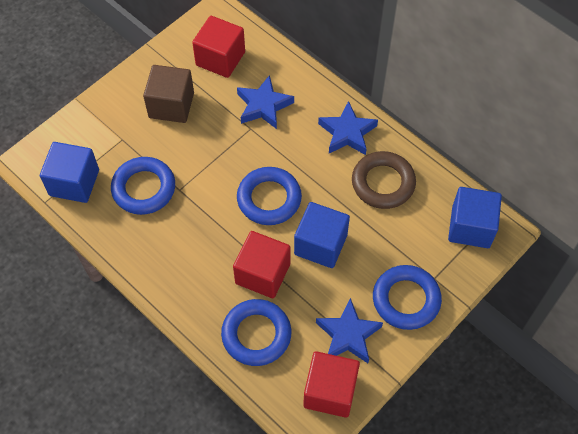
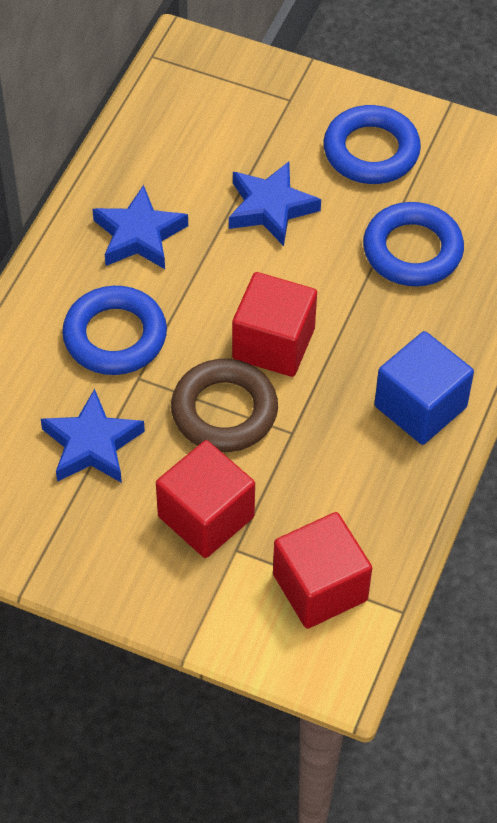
blue cube: 3 -> 1
blue ring: 4 -> 3
brown cube: 1 -> 0

